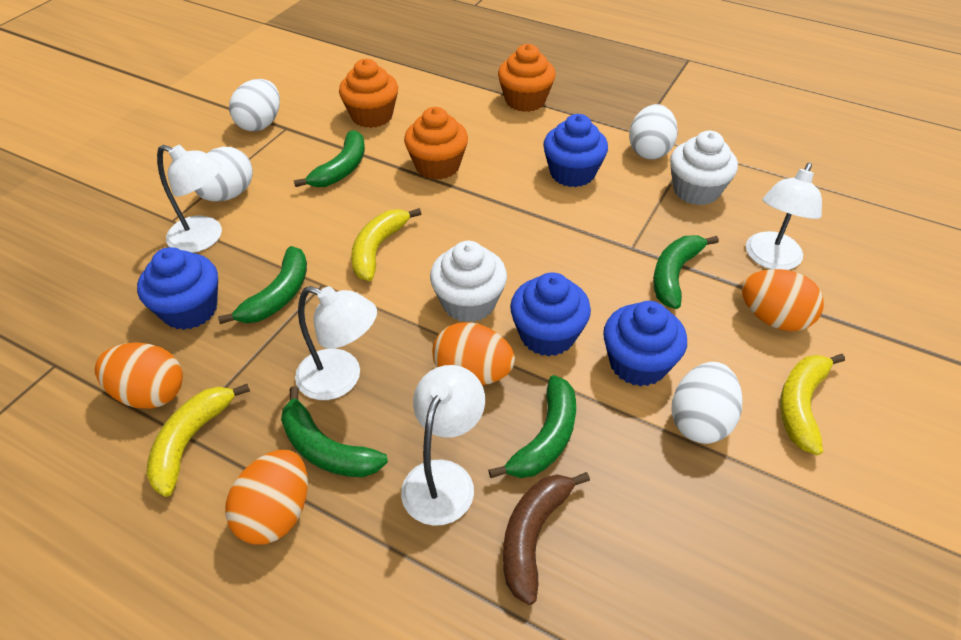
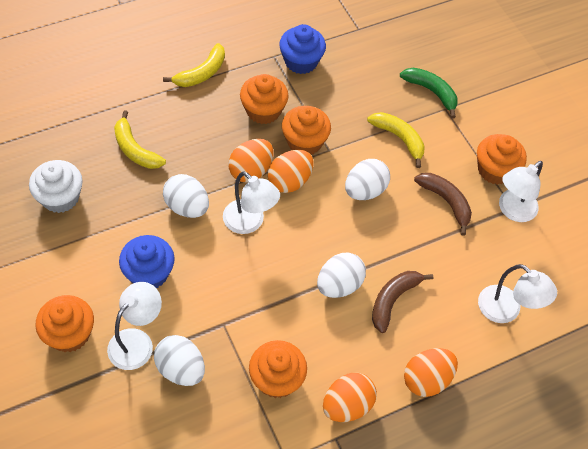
blue cupcake: 4 -> 2
brown banana: 1 -> 2
green banana: 5 -> 1
orange cupcake: 3 -> 5
white cupcake: 2 -> 1

